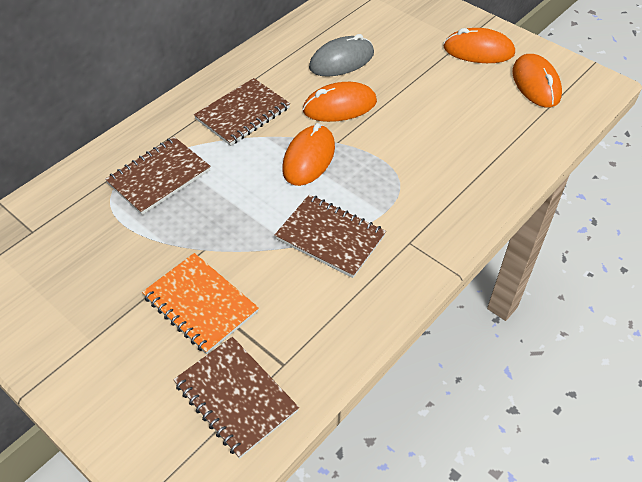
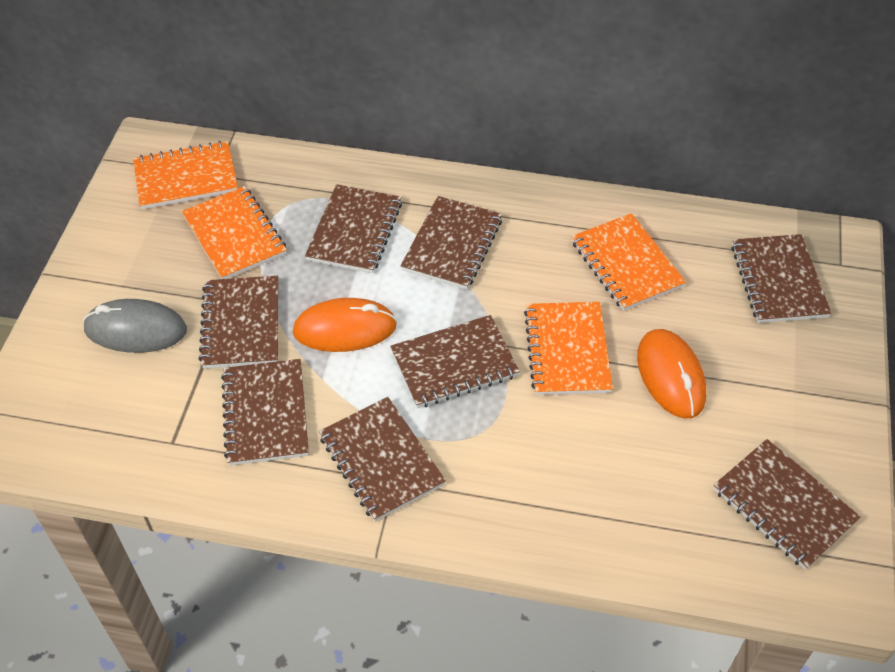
brown notebook: 4 -> 8
orange mouse: 4 -> 2
orange notebook: 1 -> 4

